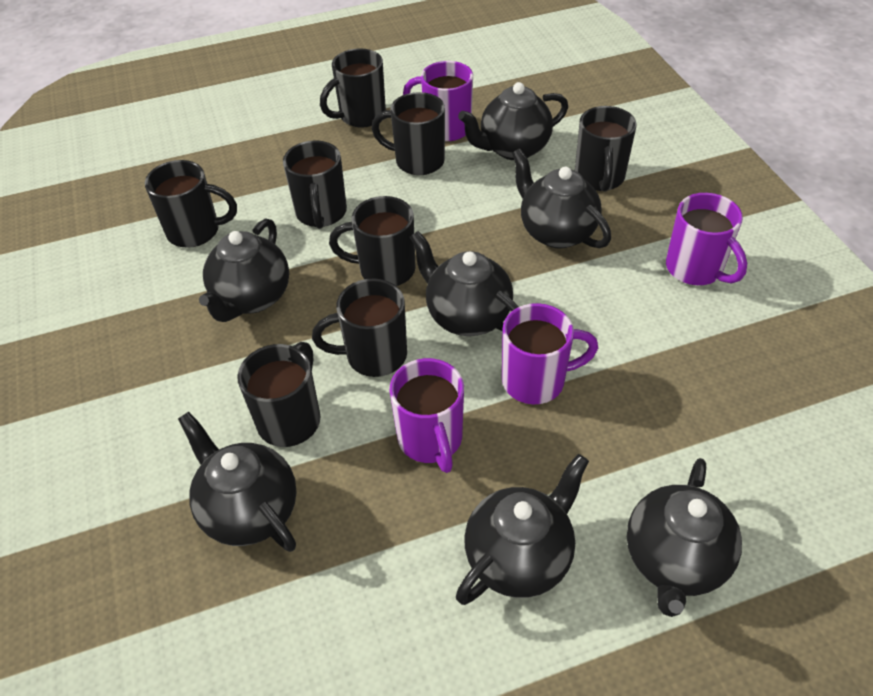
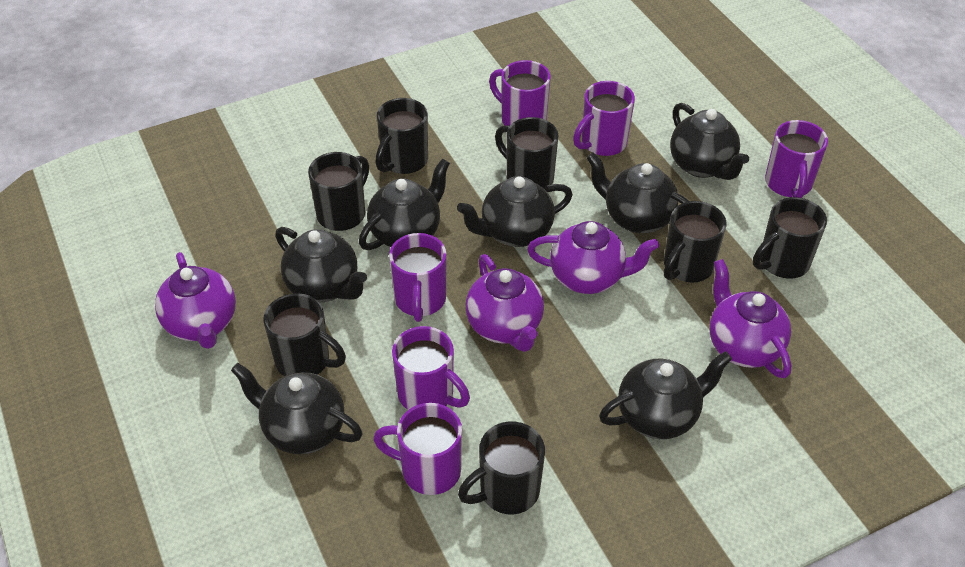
black mug: 8 -> 7
purple mug: 4 -> 6
purple teapot: 0 -> 4

